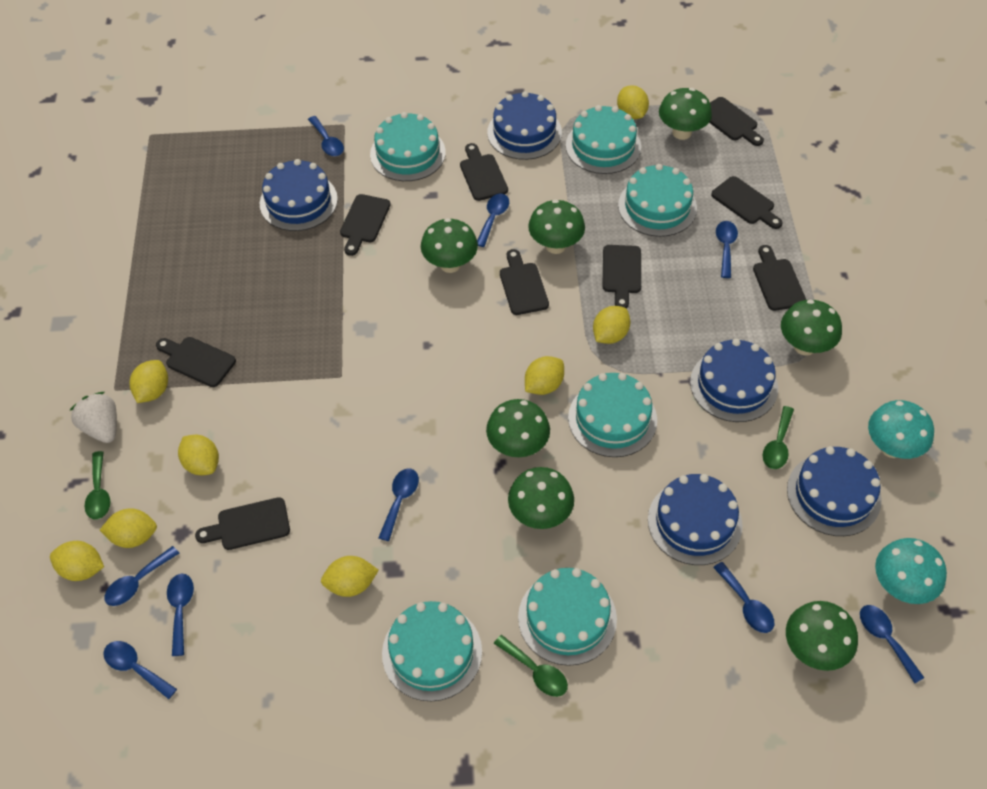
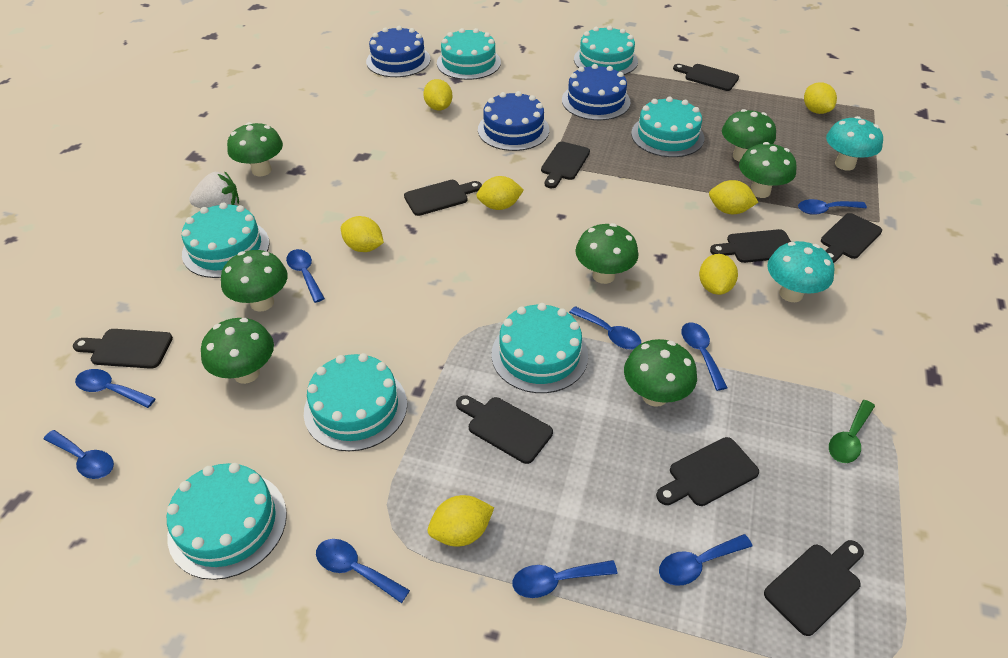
blue cake: 5 -> 3
green spoon: 3 -> 1
turquoise cake: 6 -> 7
yellow lemon: 8 -> 7

